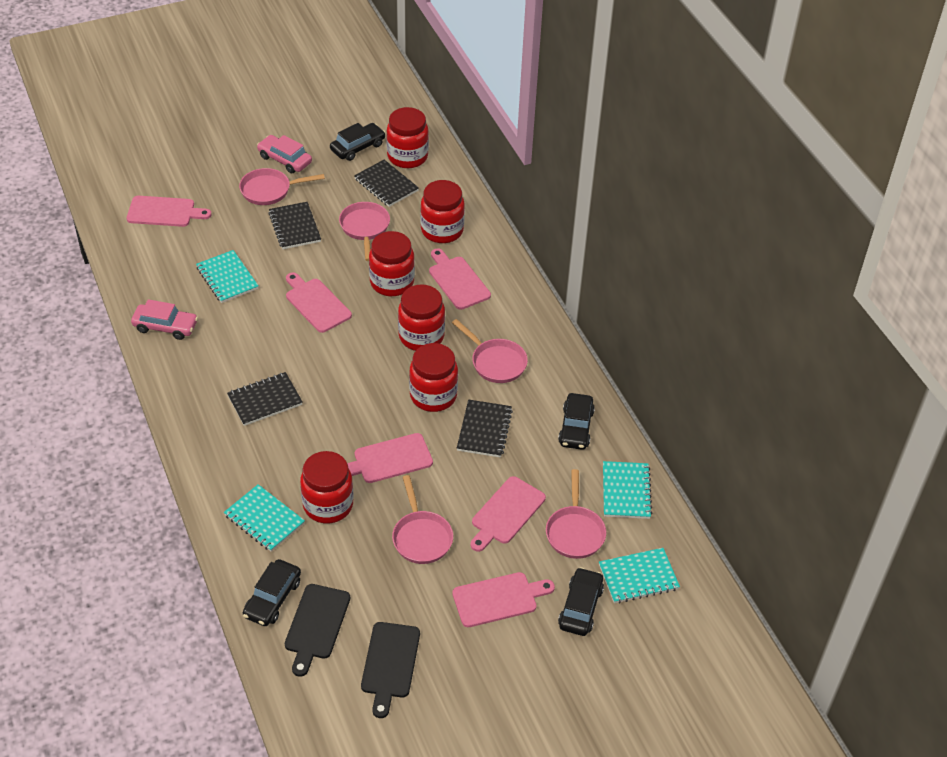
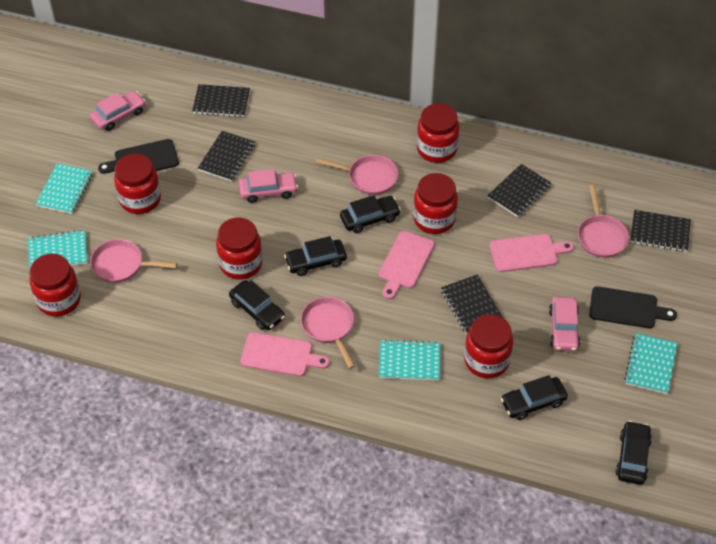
black car: 4 -> 5
black notebook: 4 -> 5
pink car: 2 -> 3
pink cutting board: 6 -> 3
pink pan: 5 -> 4

